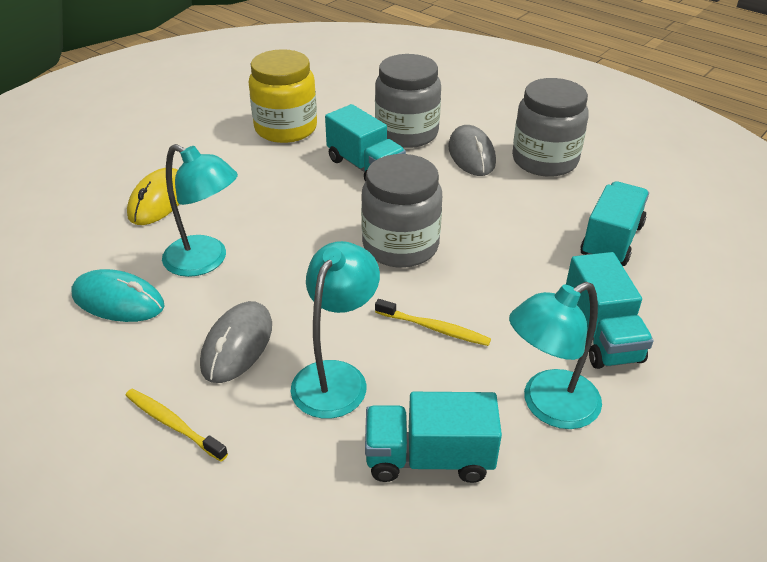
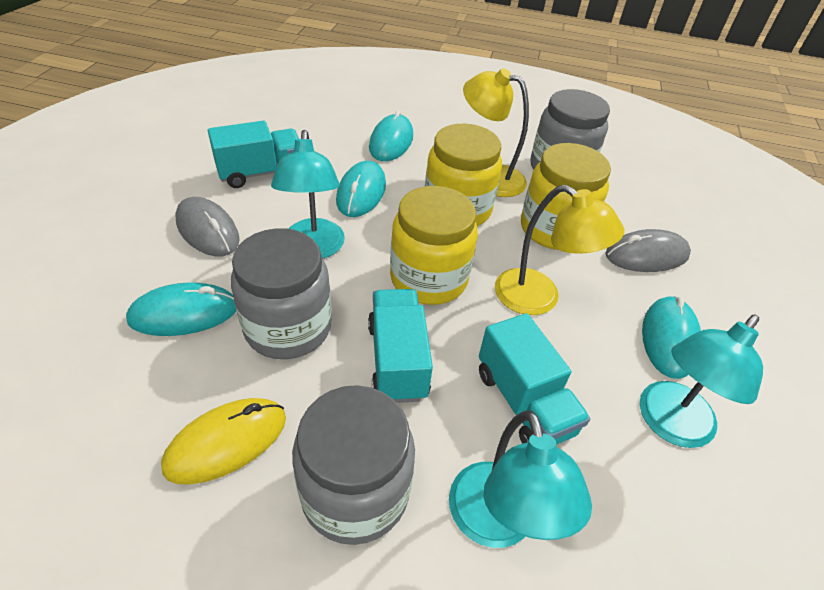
turquoise mouse: 1 -> 4
turquoise truck: 4 -> 3
yellow jar: 1 -> 3
yellow lamp: 0 -> 2
yellow toothbrush: 2 -> 0

